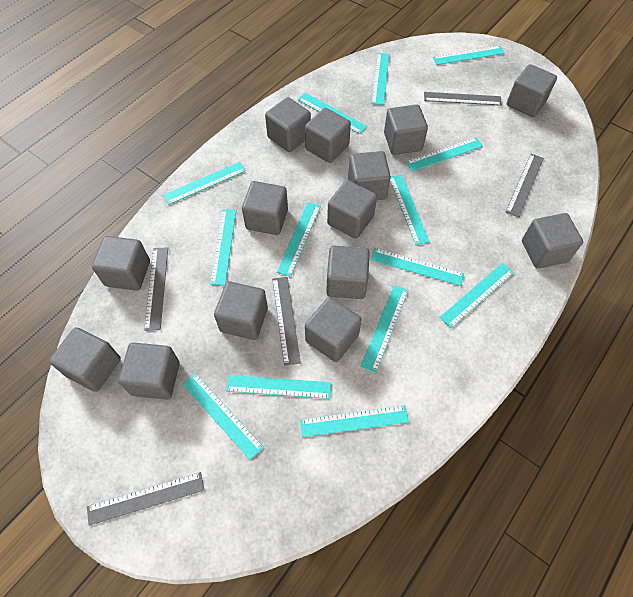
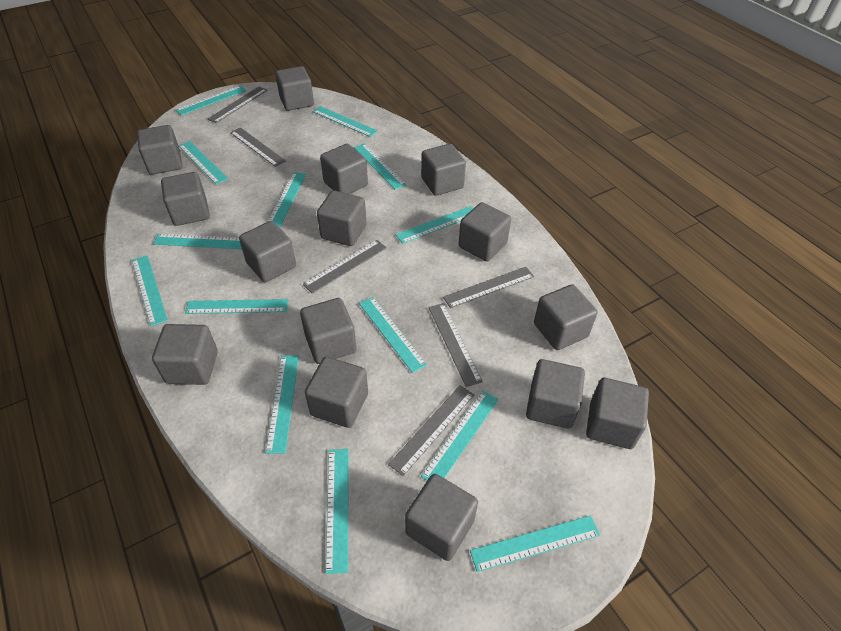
grey cube: 14 -> 15
grey ruler: 5 -> 6

